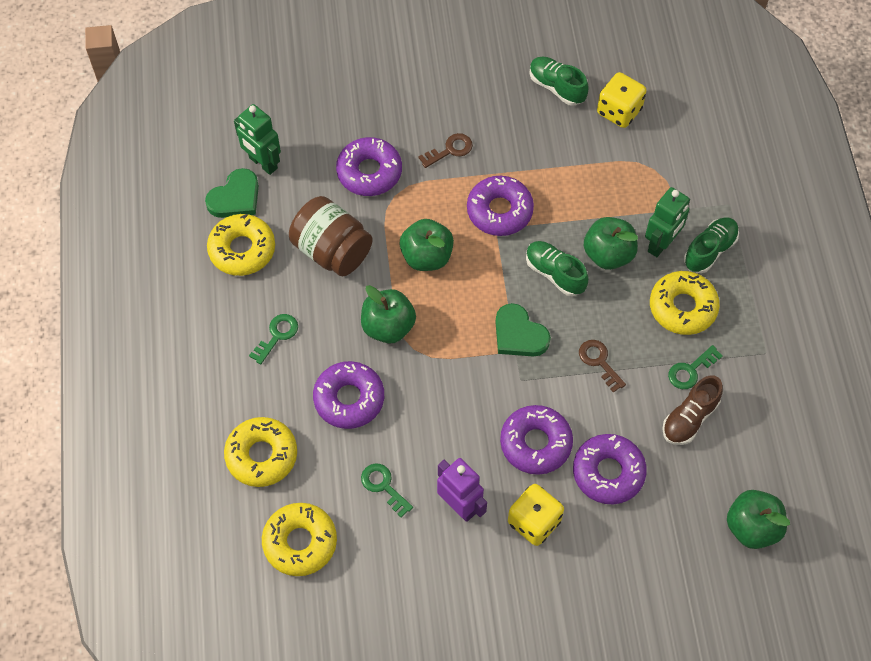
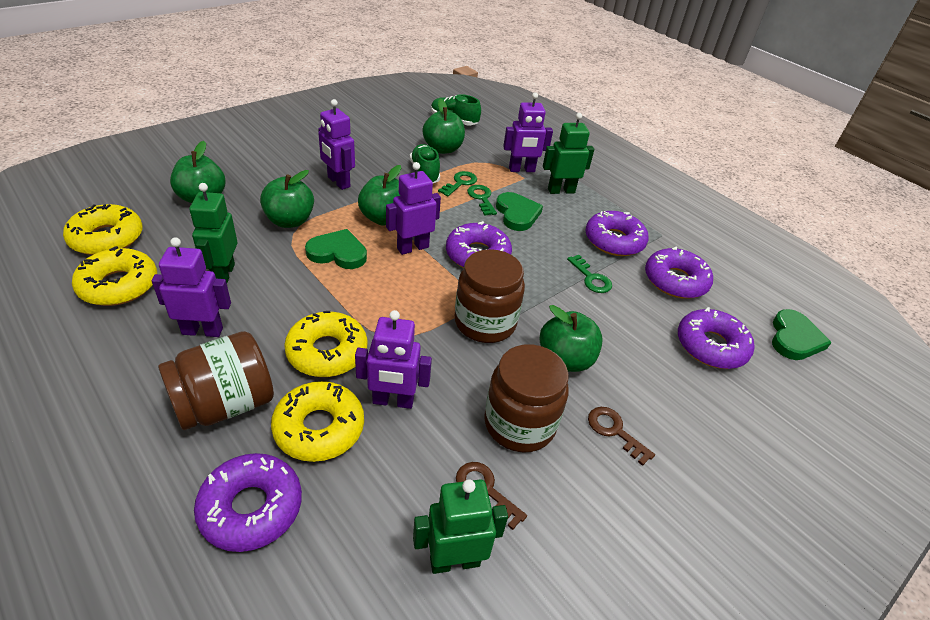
brown jar: 1 -> 3
brown shoe: 1 -> 0
green apple: 4 -> 5
green heart: 2 -> 3
green robot: 2 -> 3
green shoe: 3 -> 2
purple robot: 1 -> 5
yellow dice: 2 -> 0

